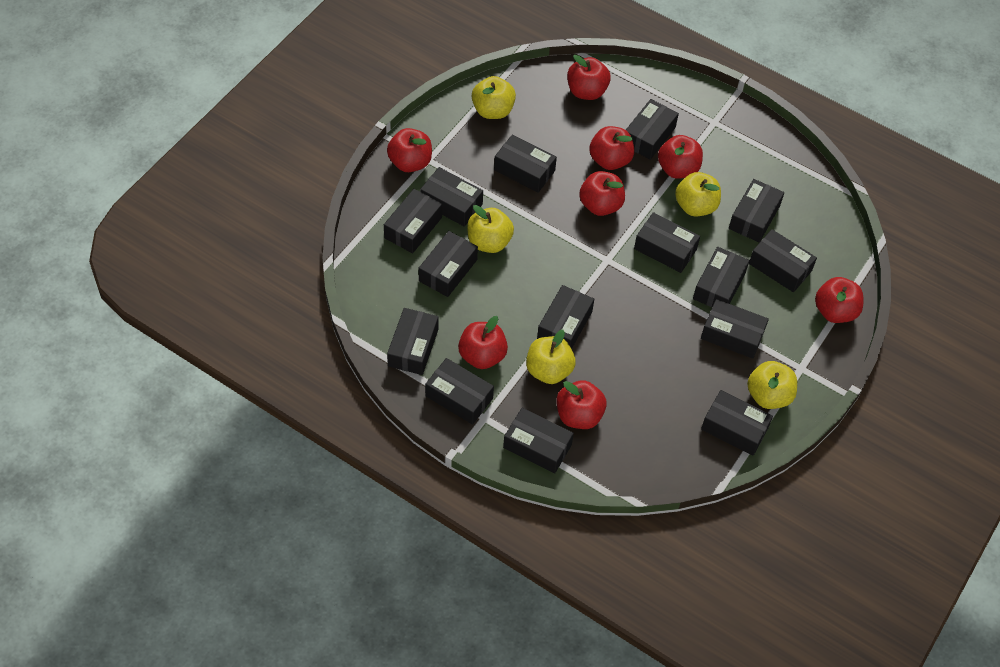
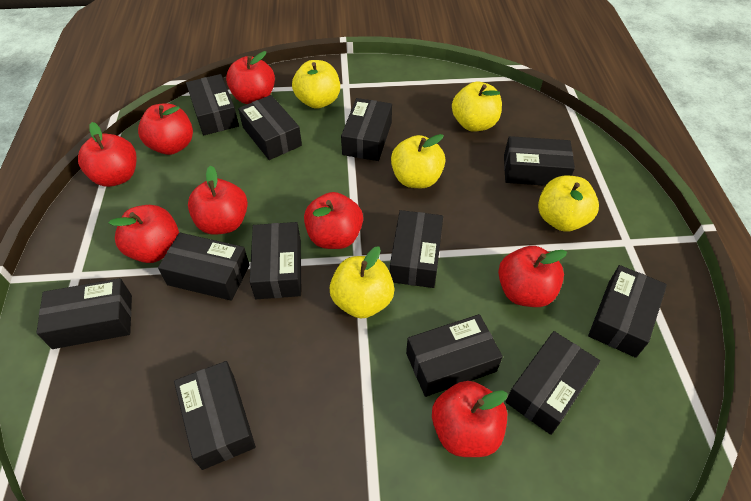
black box: 15 -> 12

